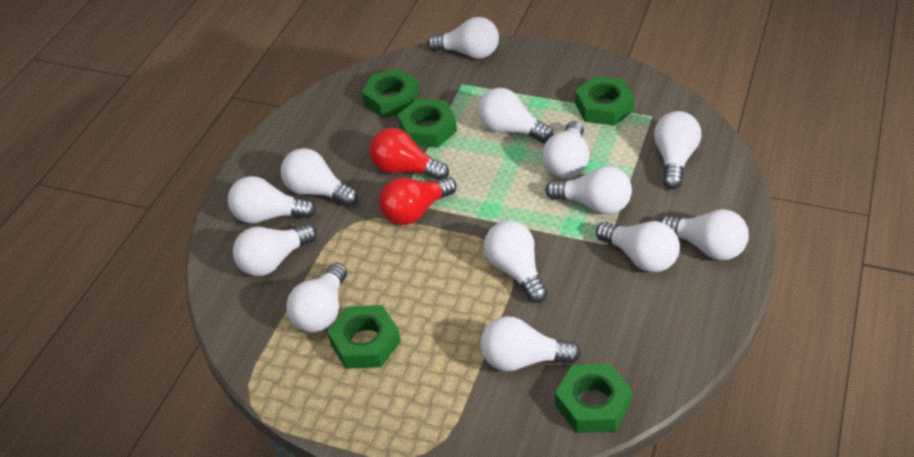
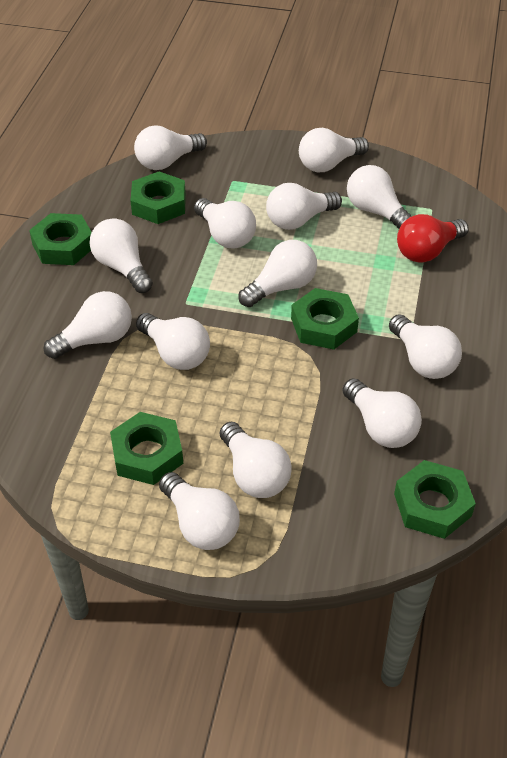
red light bulb: 2 -> 1

